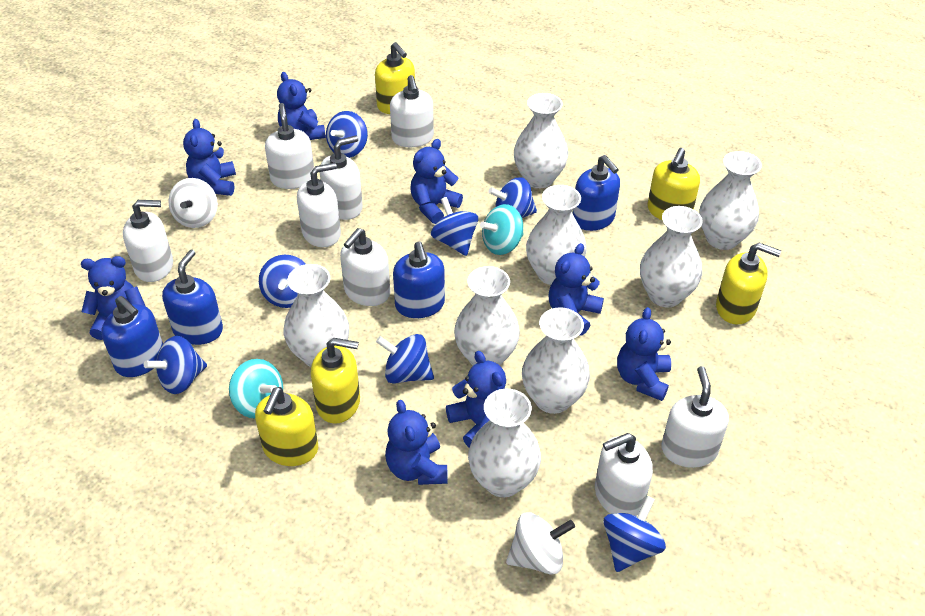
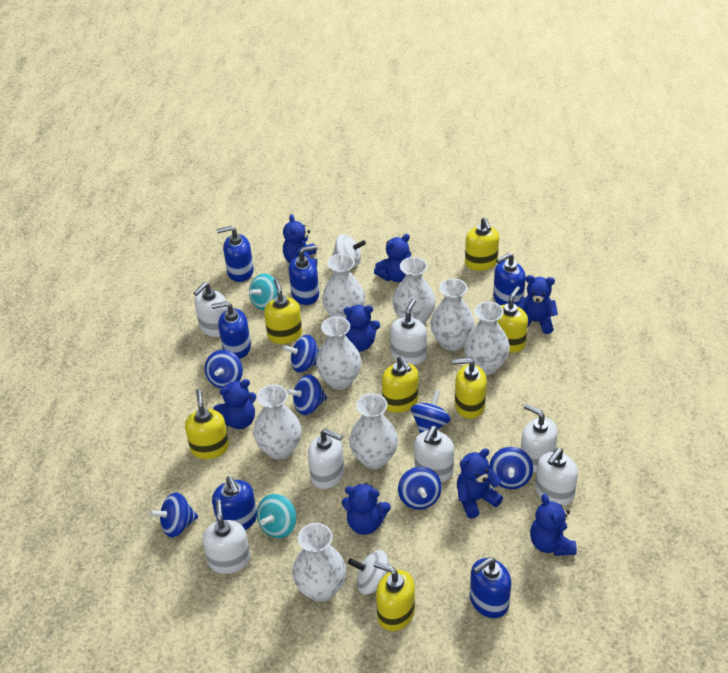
blue soap dispenser: 4 -> 6
white soap dispenser: 8 -> 7
yellow soap dispenser: 5 -> 7

